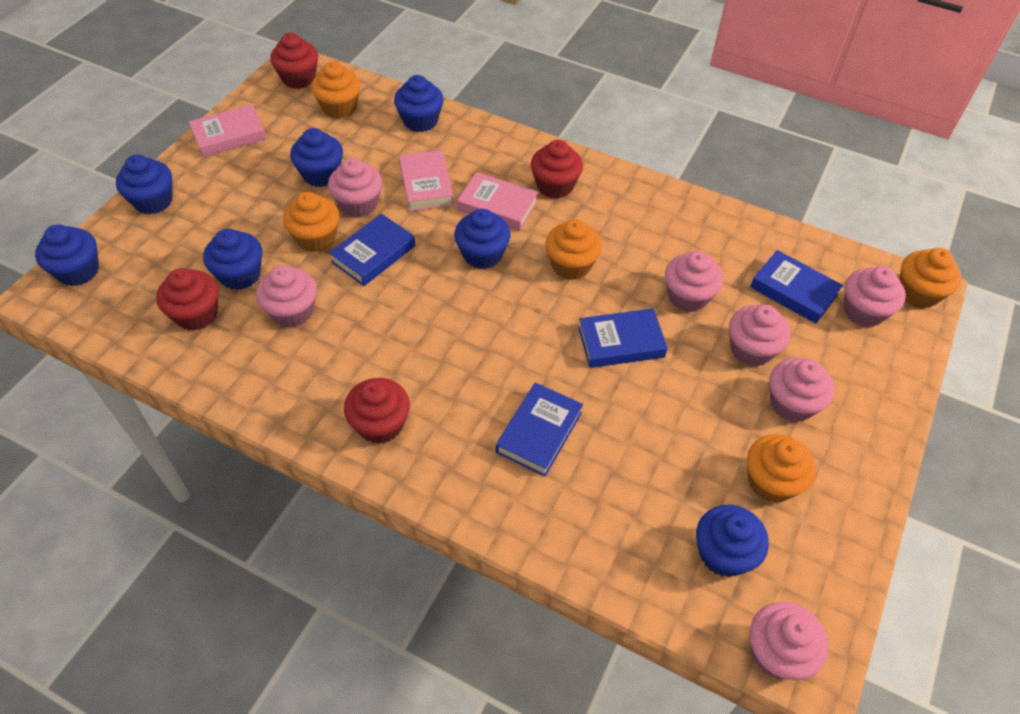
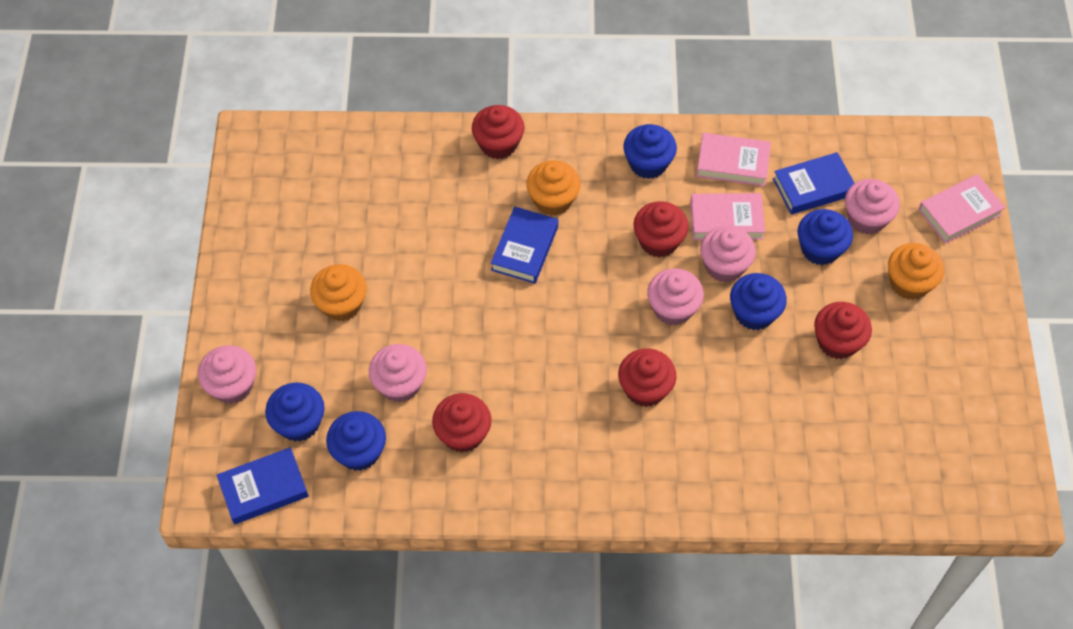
blue book: 4 -> 3
blue cupcake: 7 -> 5
orange cupcake: 5 -> 3
pink cupcake: 7 -> 5
red cupcake: 4 -> 5

